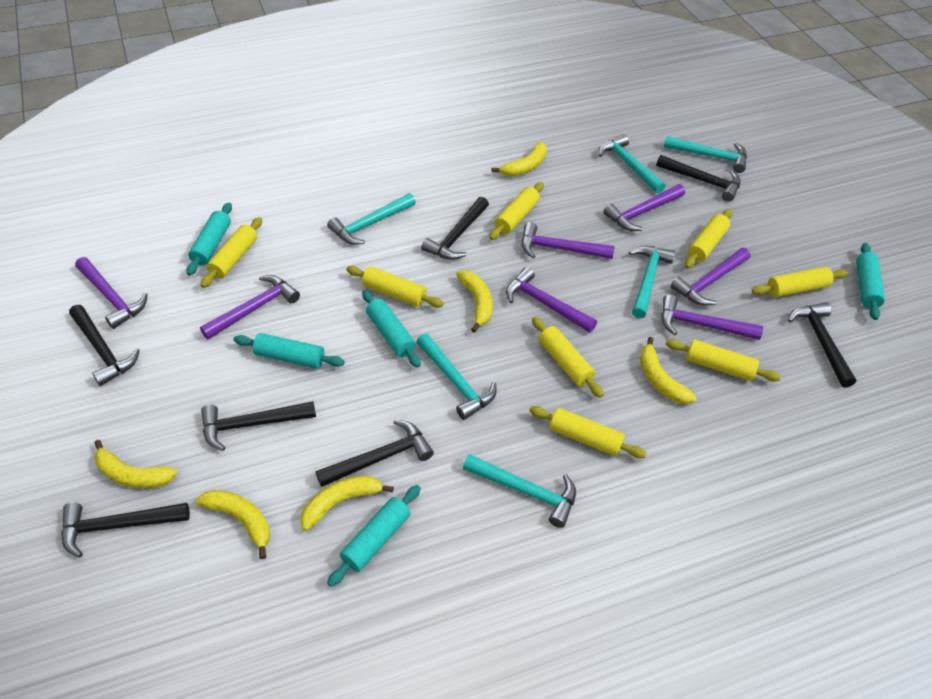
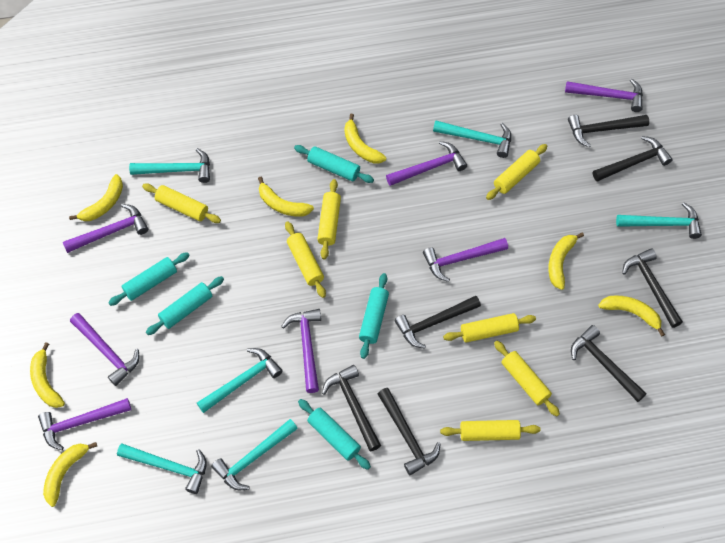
yellow banana: 6 -> 7
yellow rolling pin: 8 -> 7

